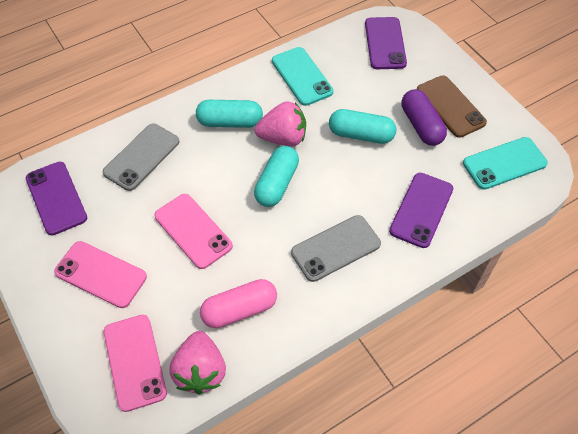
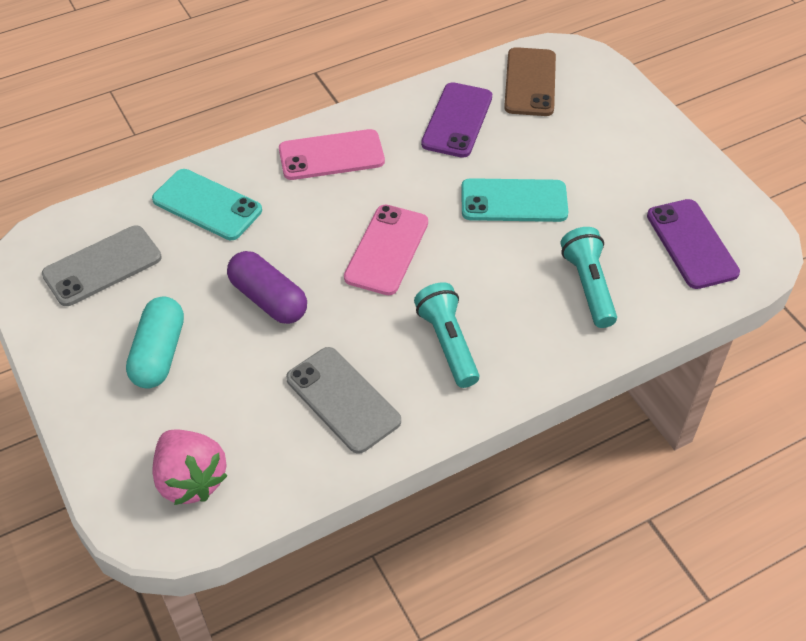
pink capsule: 1 -> 0
pink phone: 3 -> 2
pink strawberry: 2 -> 1
purple phone: 3 -> 2
turquoise capsule: 3 -> 1
turquoise flashlight: 0 -> 2

